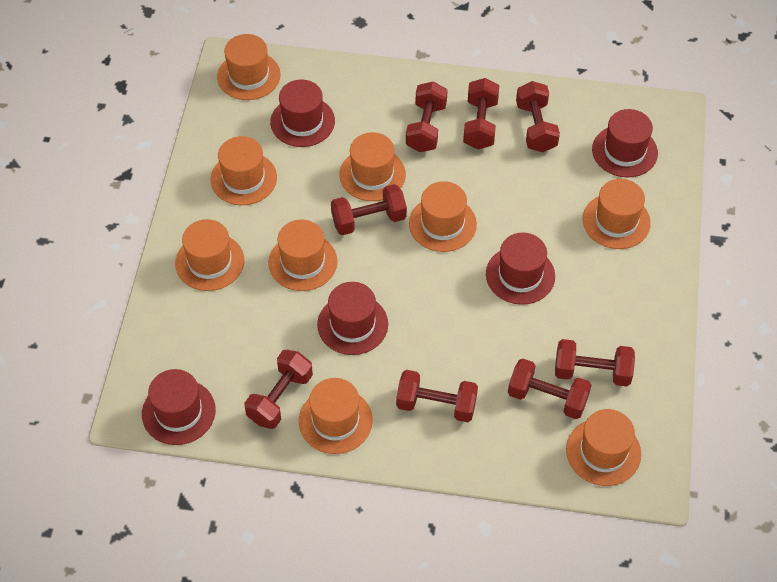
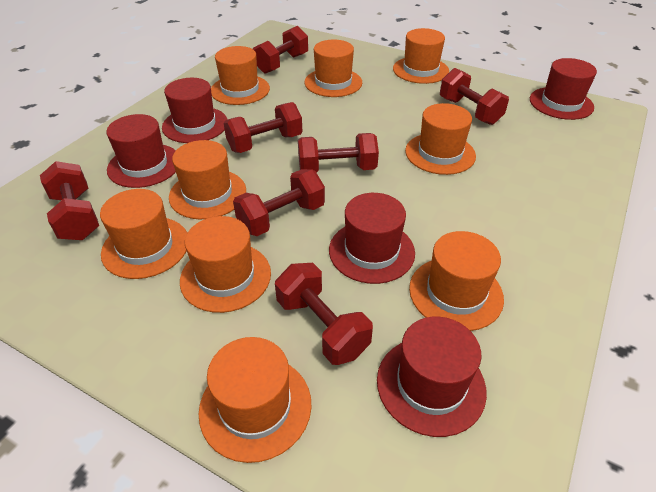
red dumbbell: 8 -> 7

